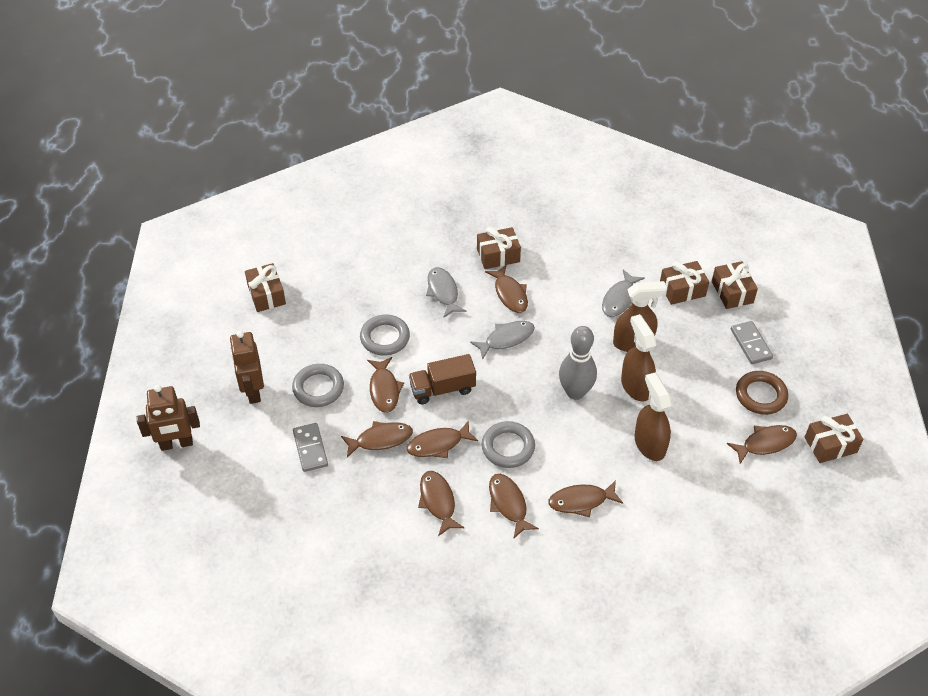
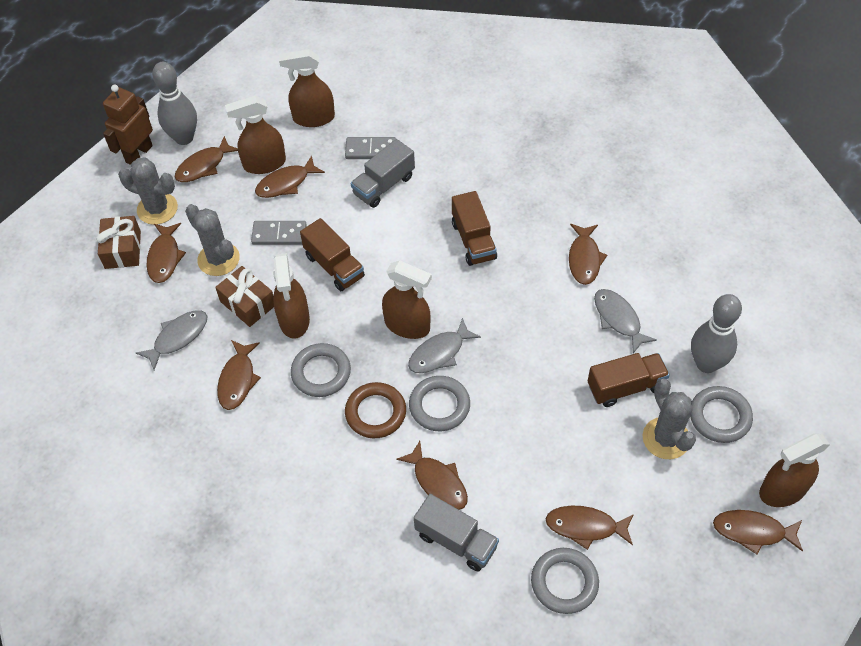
brown gift: 5 -> 2
brown robot: 2 -> 1
brown spray bottle: 3 -> 5
brown truck: 1 -> 3
grey bowling pin: 1 -> 2
grey cactus: 0 -> 3
grey ring: 3 -> 4
grey truck: 0 -> 2

